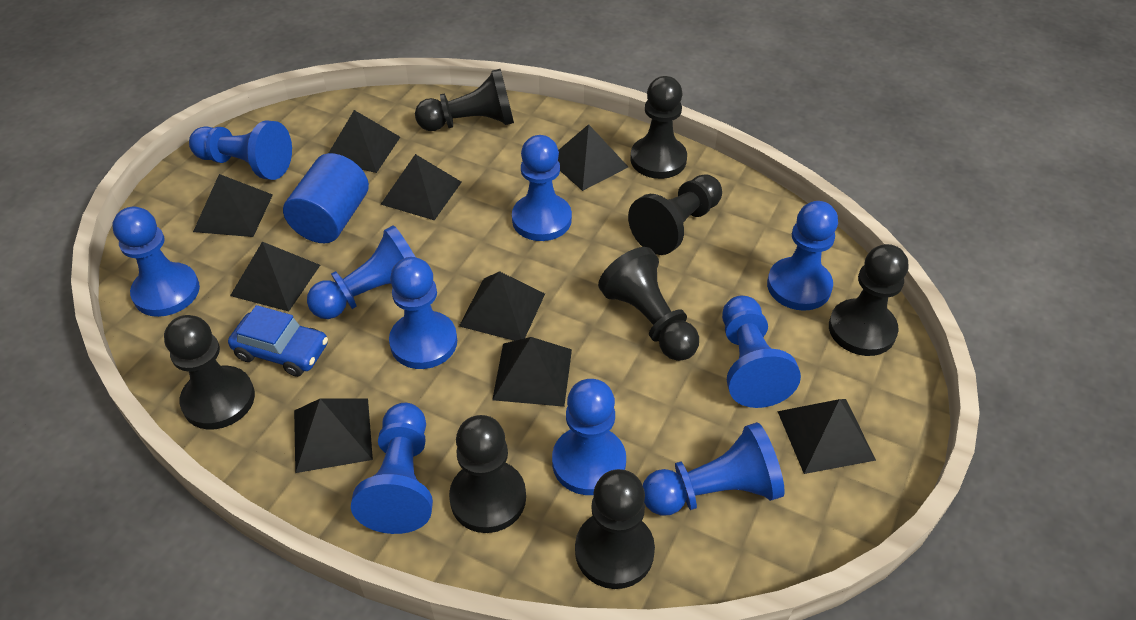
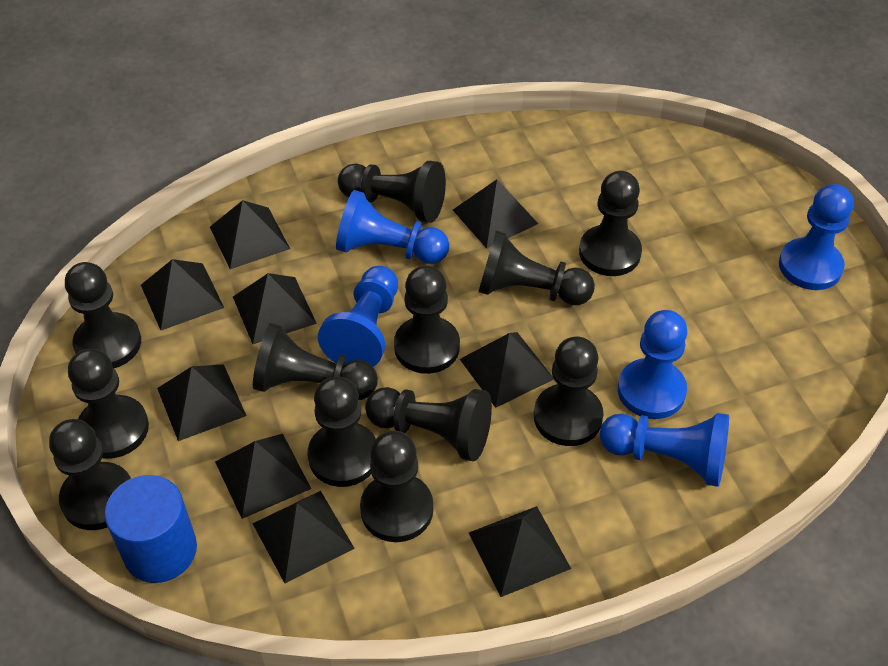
black pawn: 8 -> 12
blue car: 1 -> 0
blue pawn: 10 -> 5

